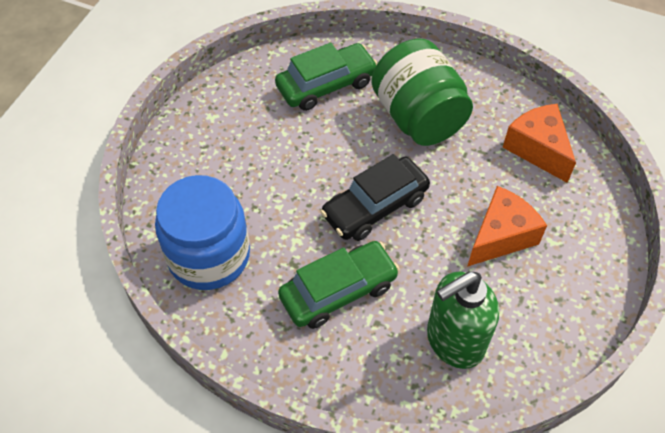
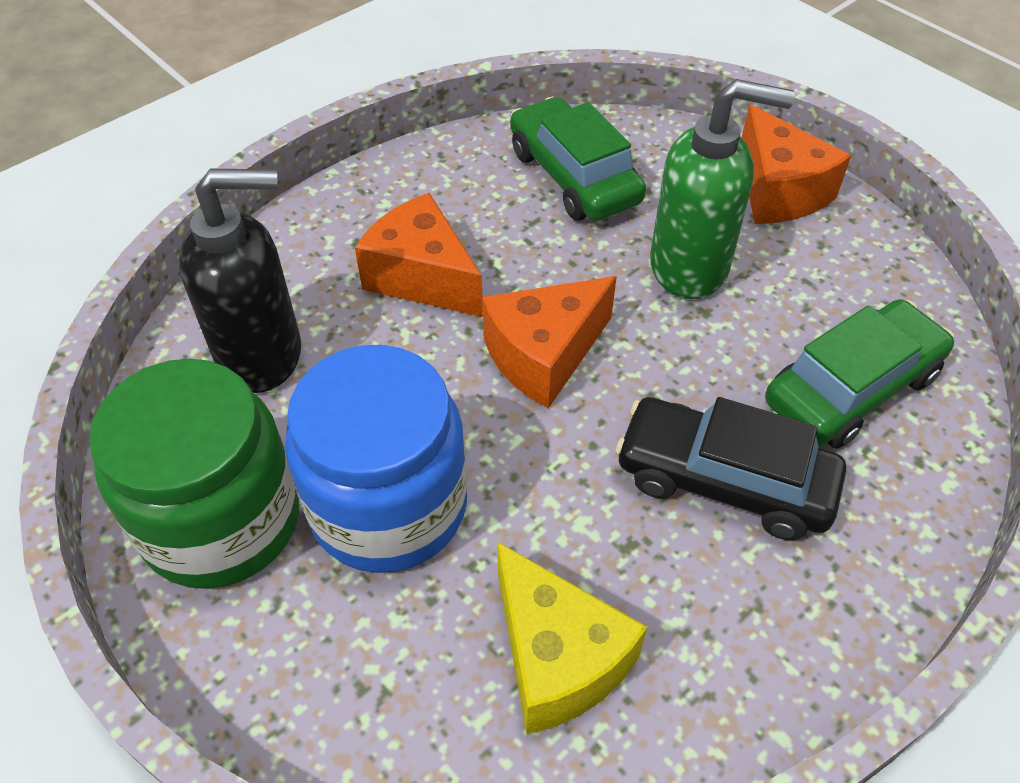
black soap dispenser: 0 -> 1
orange cheese: 2 -> 3
yellow cheese: 0 -> 1

